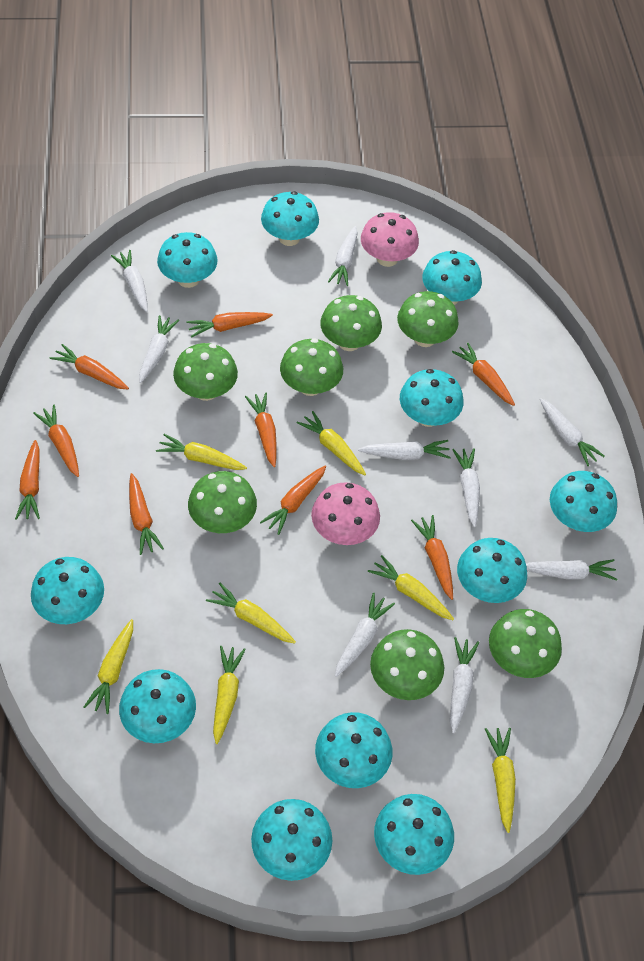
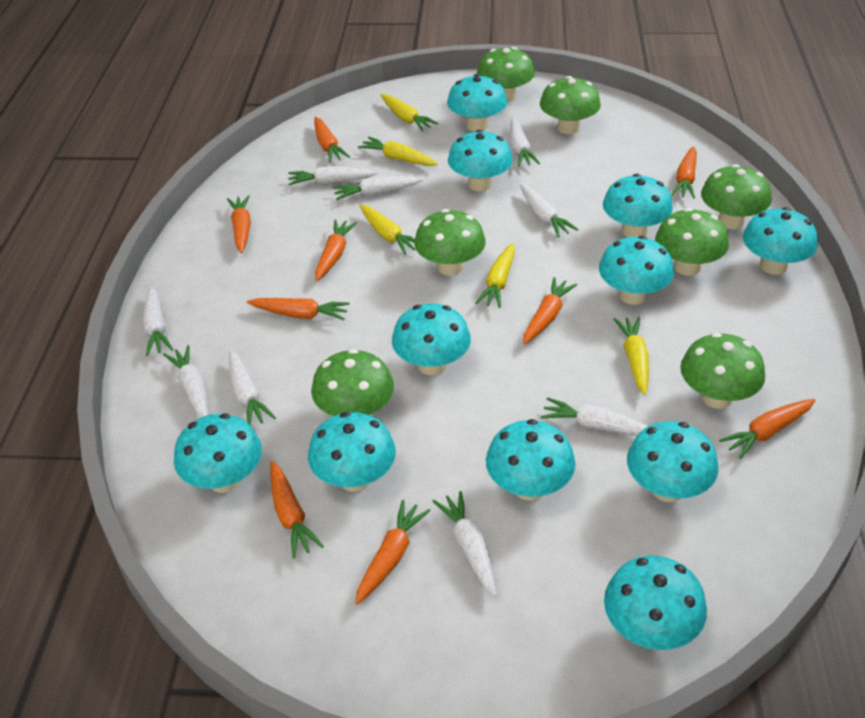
pink mushroom: 2 -> 0
yellow carrot: 7 -> 5

